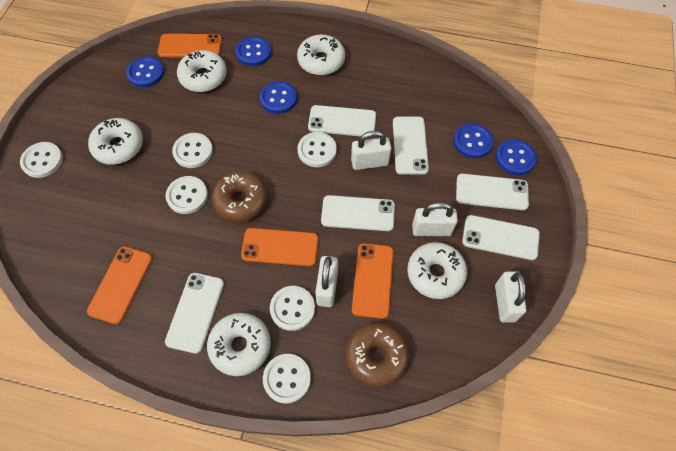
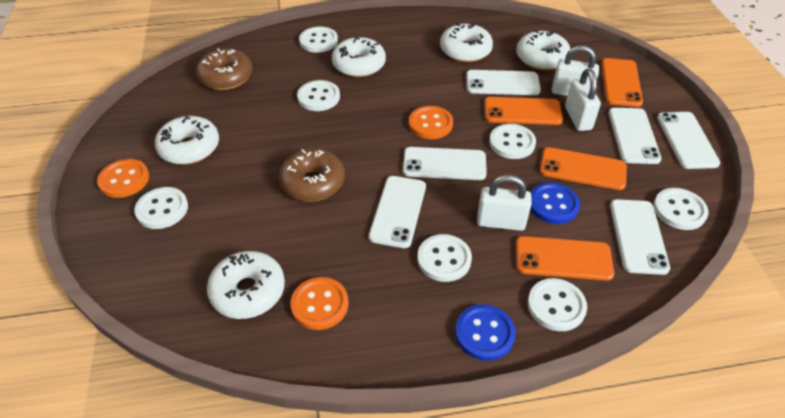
blue button: 5 -> 2
orange button: 0 -> 3
white button: 6 -> 7
white padlock: 4 -> 3

